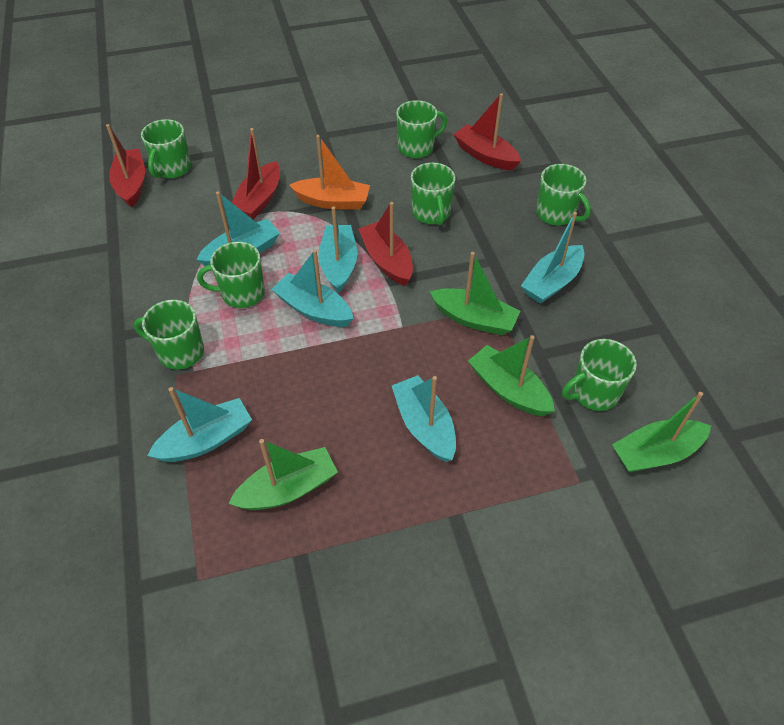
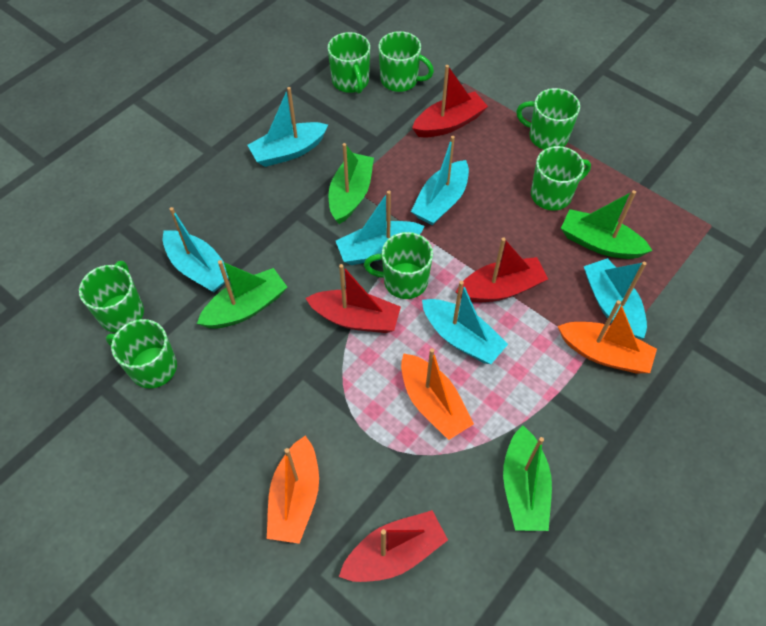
orange boat: 1 -> 3

